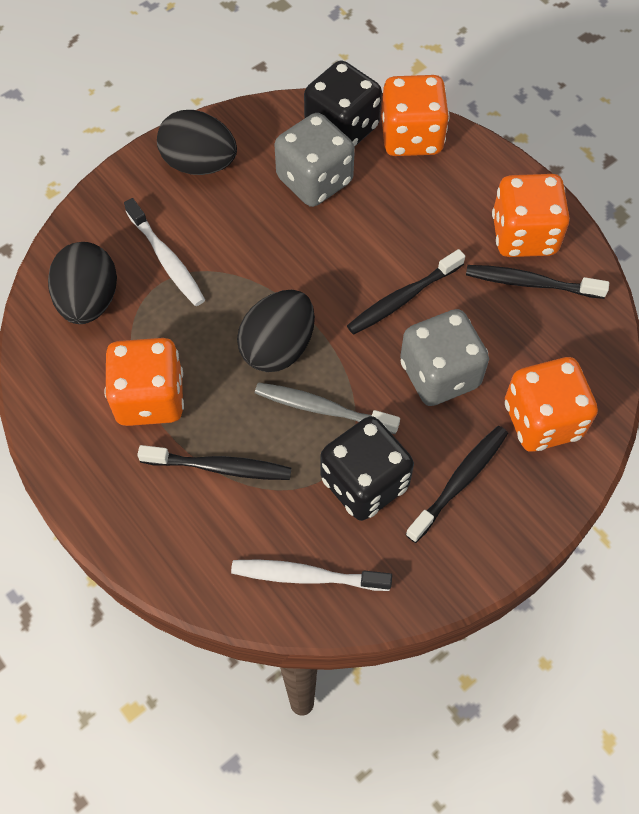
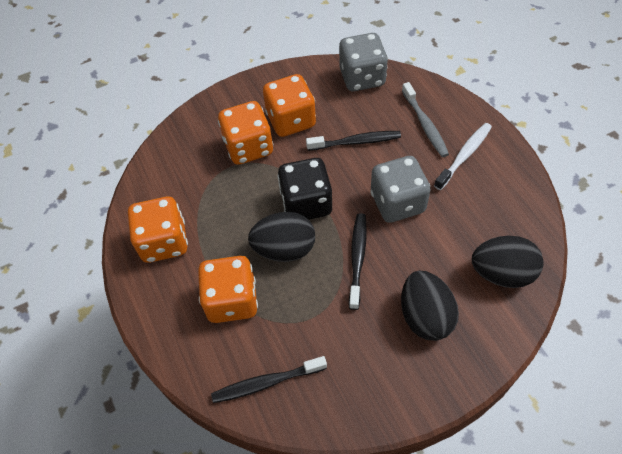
black dice: 2 -> 1
black toothbrush: 4 -> 3
white toothbrush: 2 -> 1

